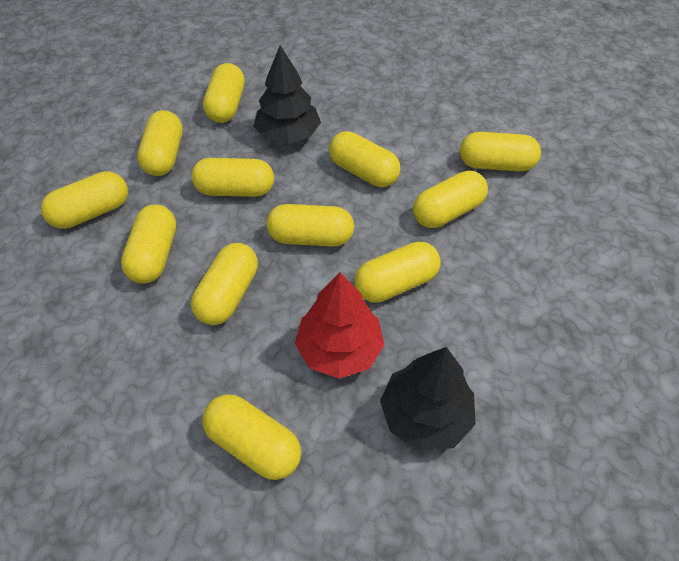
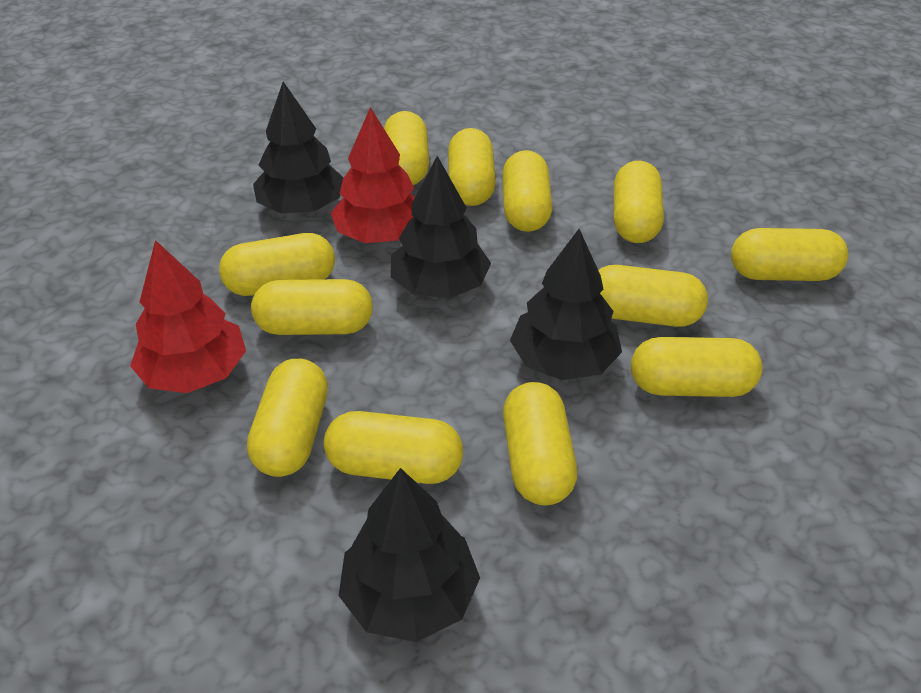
black tree: 2 -> 4
red tree: 1 -> 2

